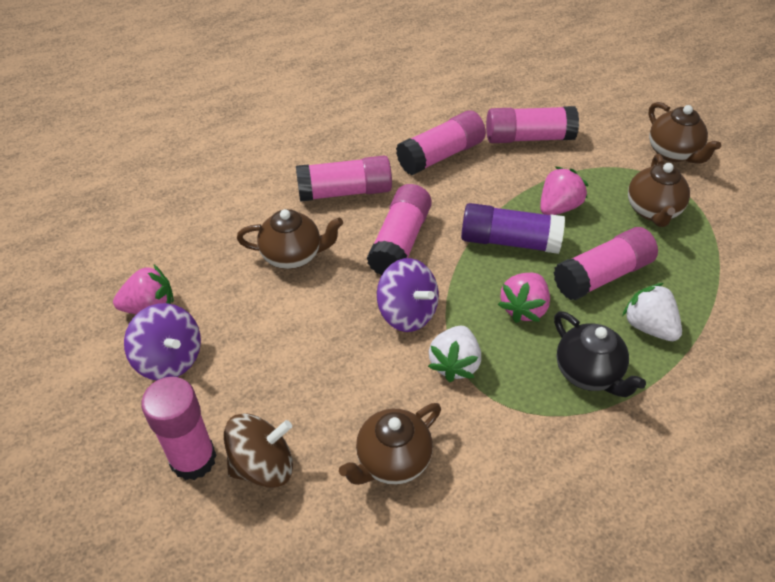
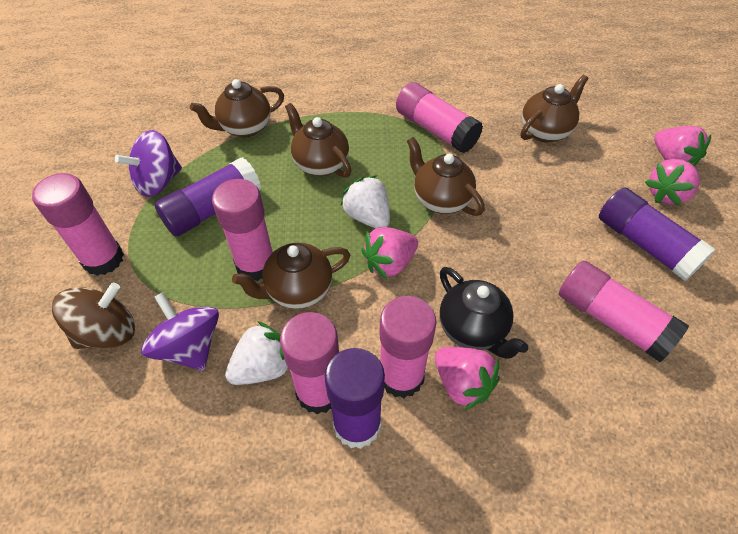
brown teapot: 4 -> 5
pink strawberry: 3 -> 4
purple glue stick: 1 -> 3

